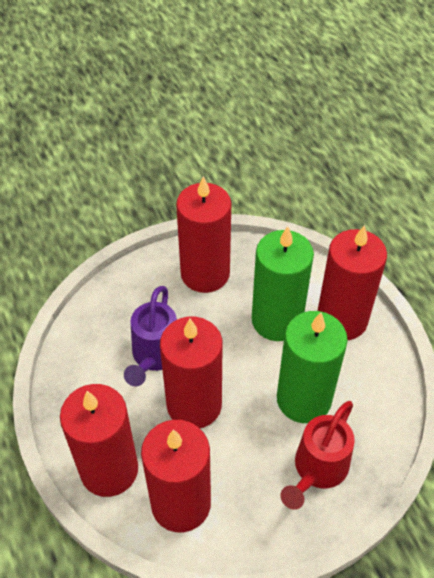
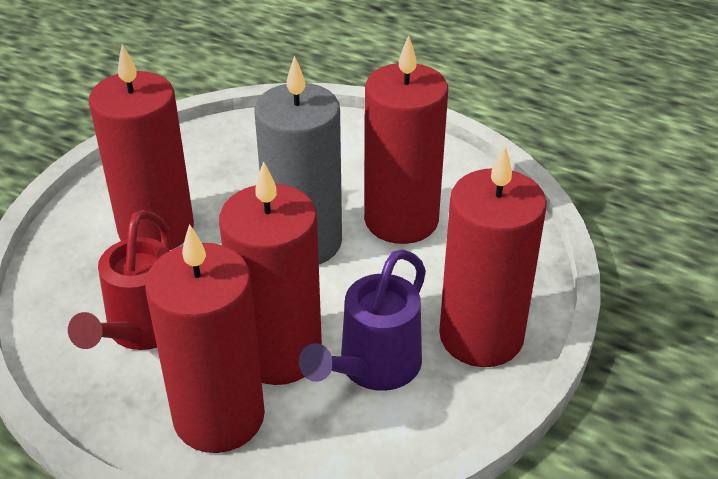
green candle: 2 -> 0
grey candle: 0 -> 1

